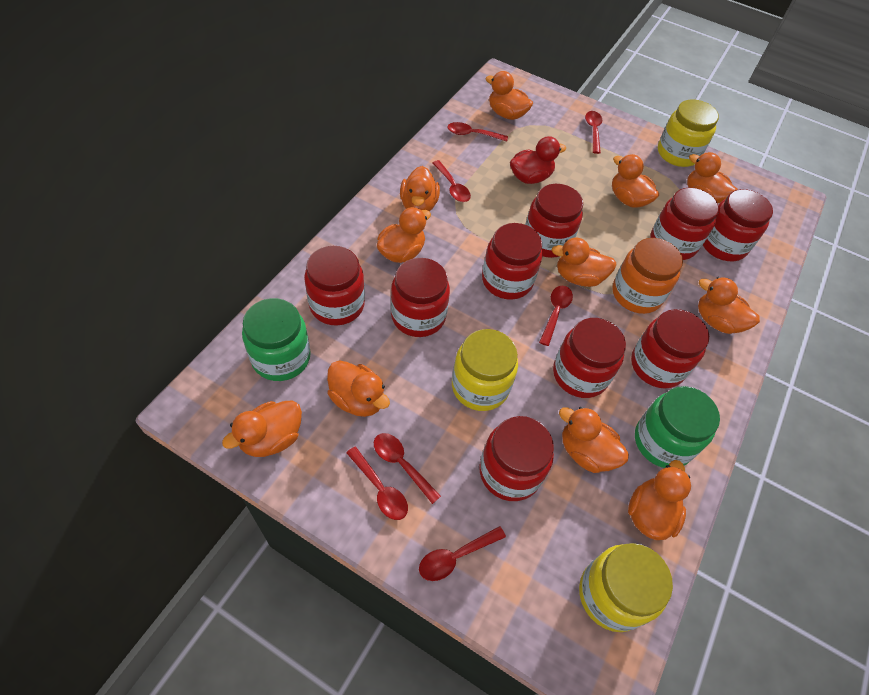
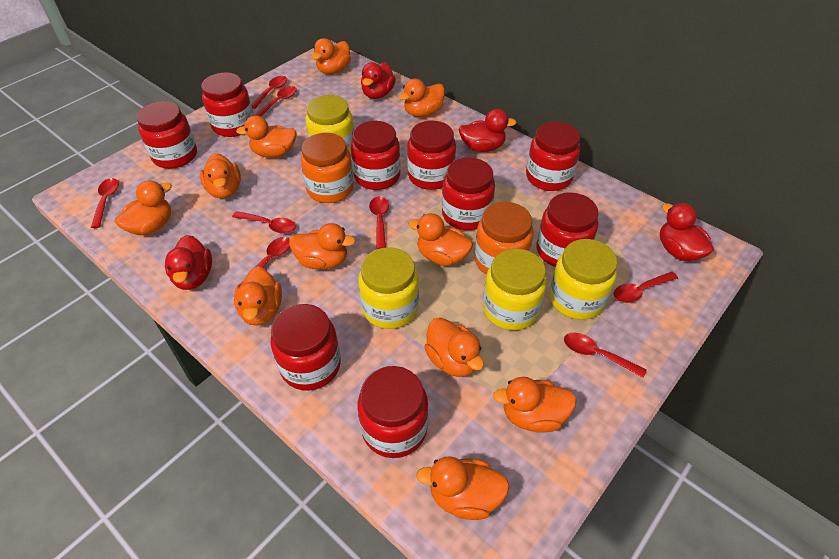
green jar: 2 -> 0
orange jar: 1 -> 2
red duck: 1 -> 4
red spoon: 7 -> 8
yellow jar: 3 -> 4

